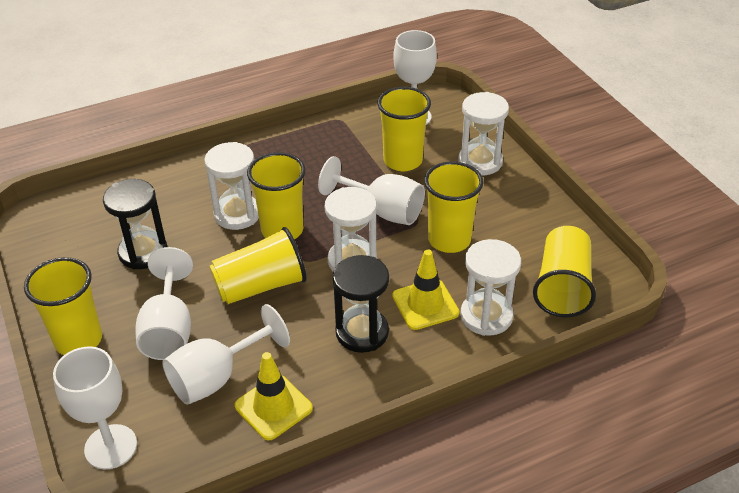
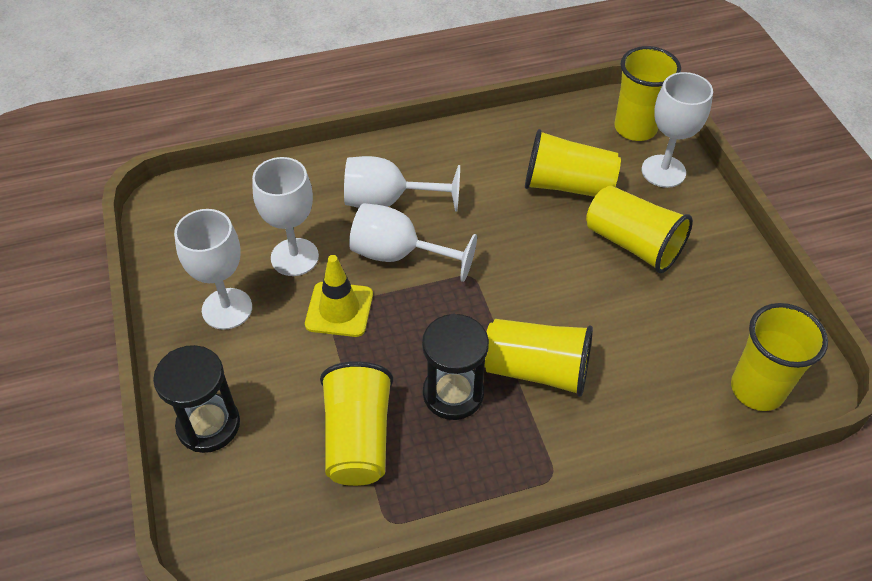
white hourglass: 4 -> 0
yellow traffic cone: 2 -> 1

